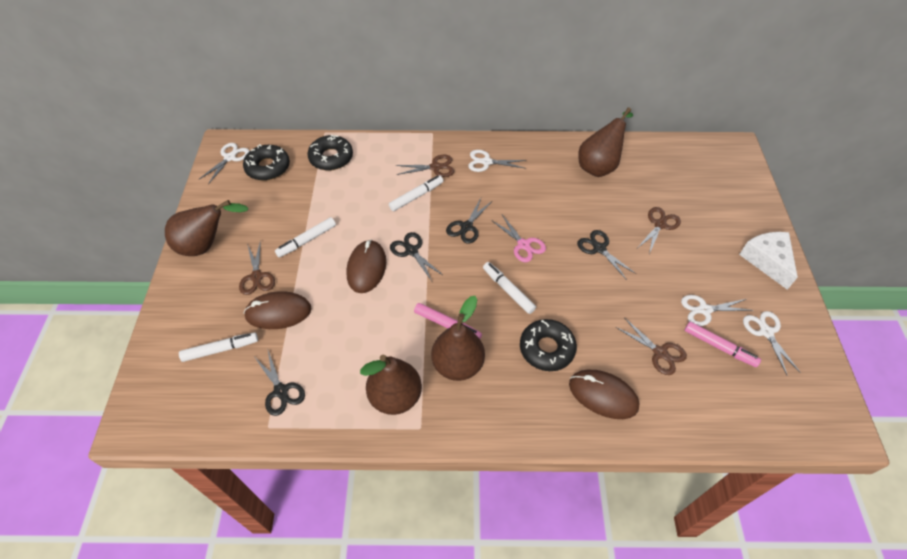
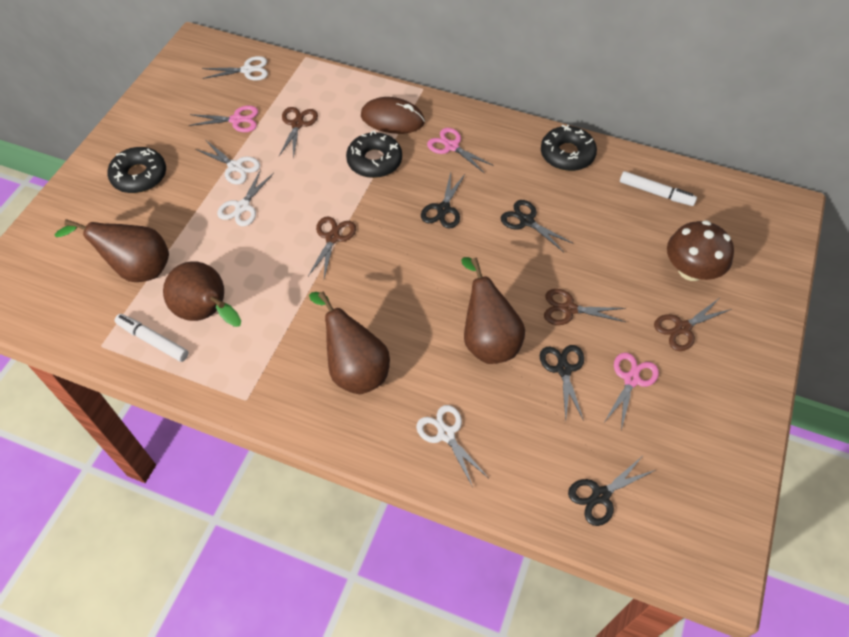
brown mouse: 3 -> 1
brown mushroom: 0 -> 1
pink marker: 2 -> 0
pink scissors: 1 -> 3
white cheese: 1 -> 0
white marker: 4 -> 2

